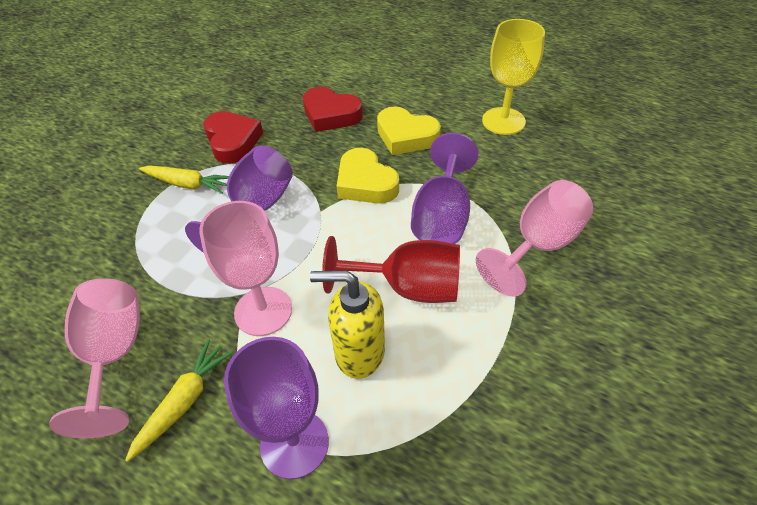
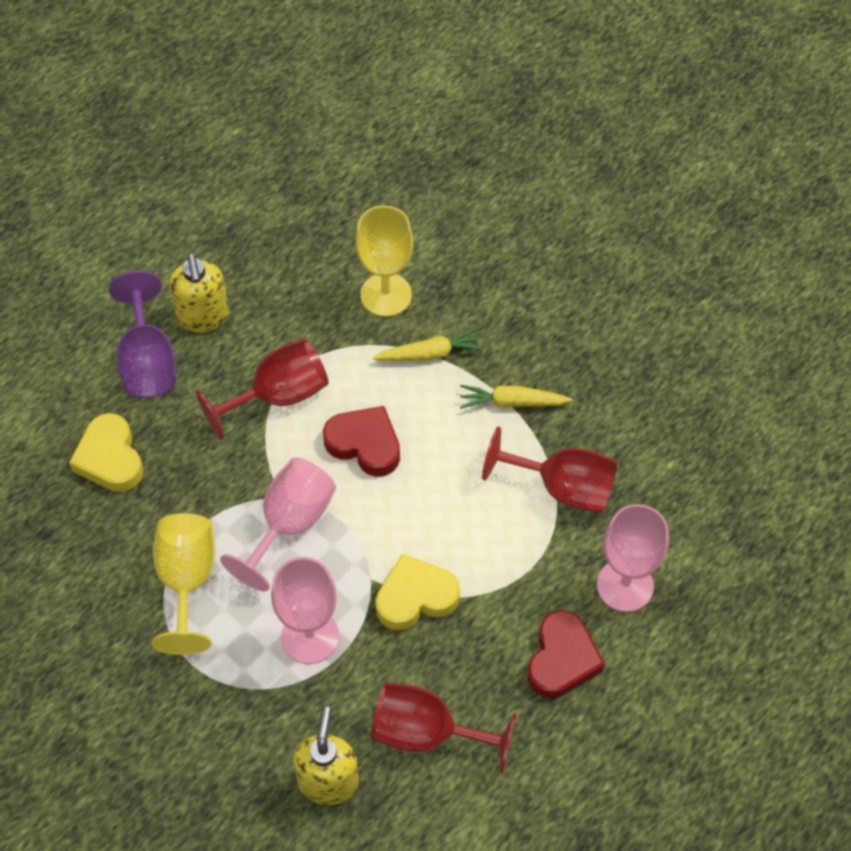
purple goblet: 3 -> 1
red goblet: 1 -> 3
yellow goblet: 1 -> 2
yellow soap dispenser: 1 -> 2

